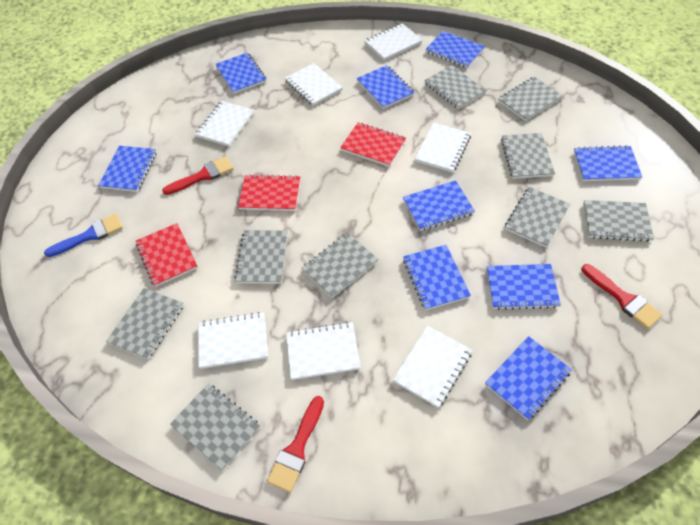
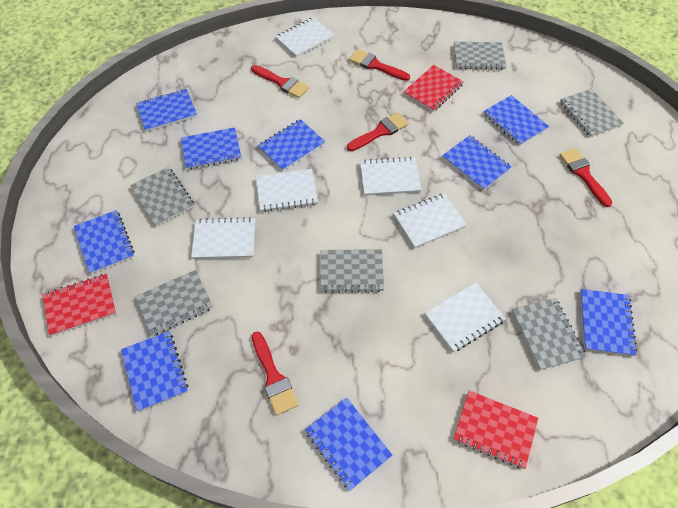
blue brush: 1 -> 0
grey notebook: 9 -> 6
red brush: 3 -> 5
white notebook: 7 -> 6

